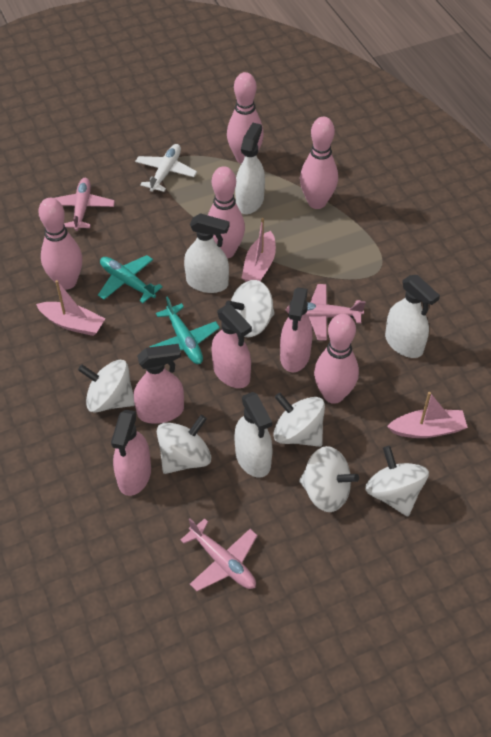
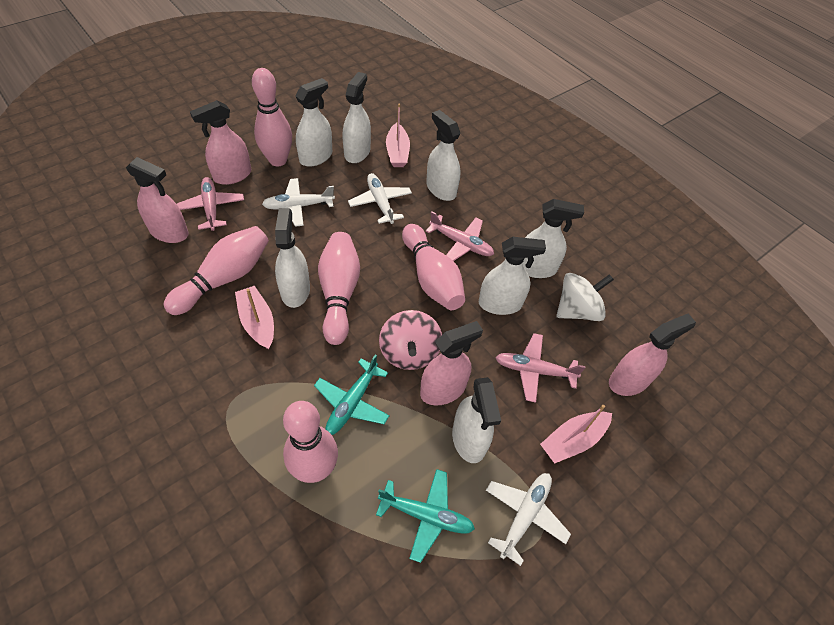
pink spinning top: 0 -> 1
white plane: 1 -> 3
white spinning top: 6 -> 1
white spray bottle: 4 -> 7

